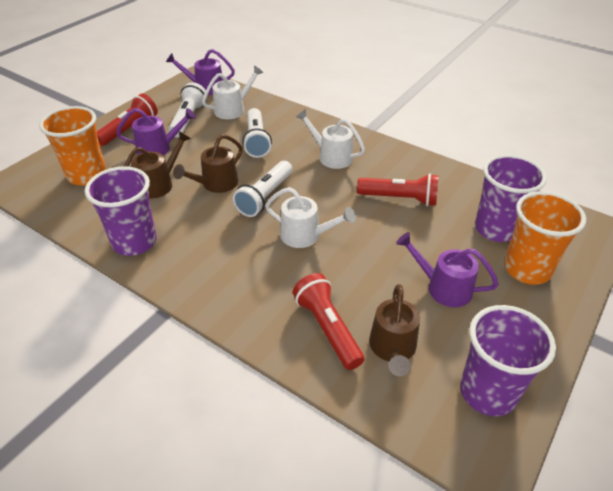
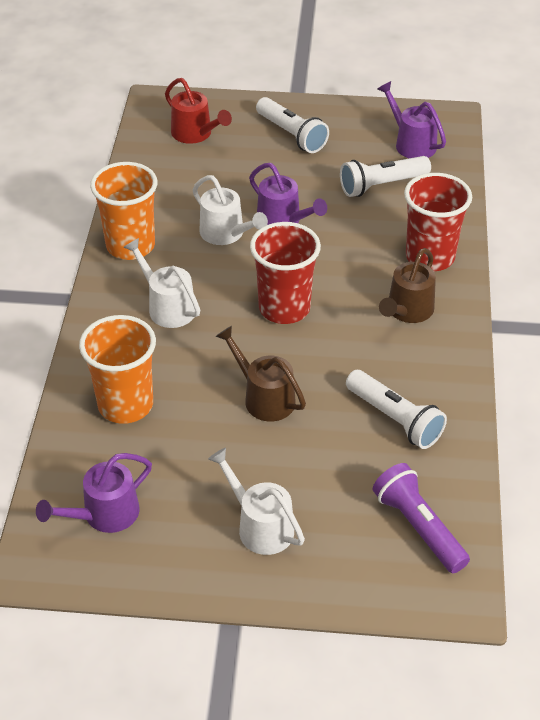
brown watering can: 3 -> 2
purple cup: 3 -> 0
purple flashlight: 0 -> 1
red cup: 0 -> 2
red flashlight: 3 -> 0
red watering can: 0 -> 1

